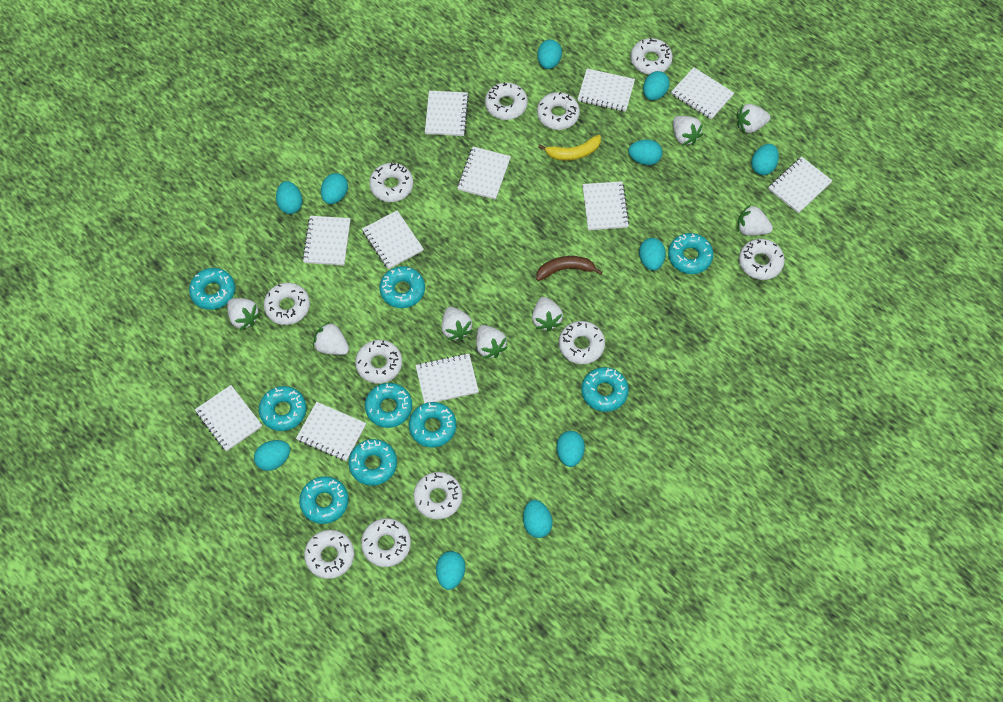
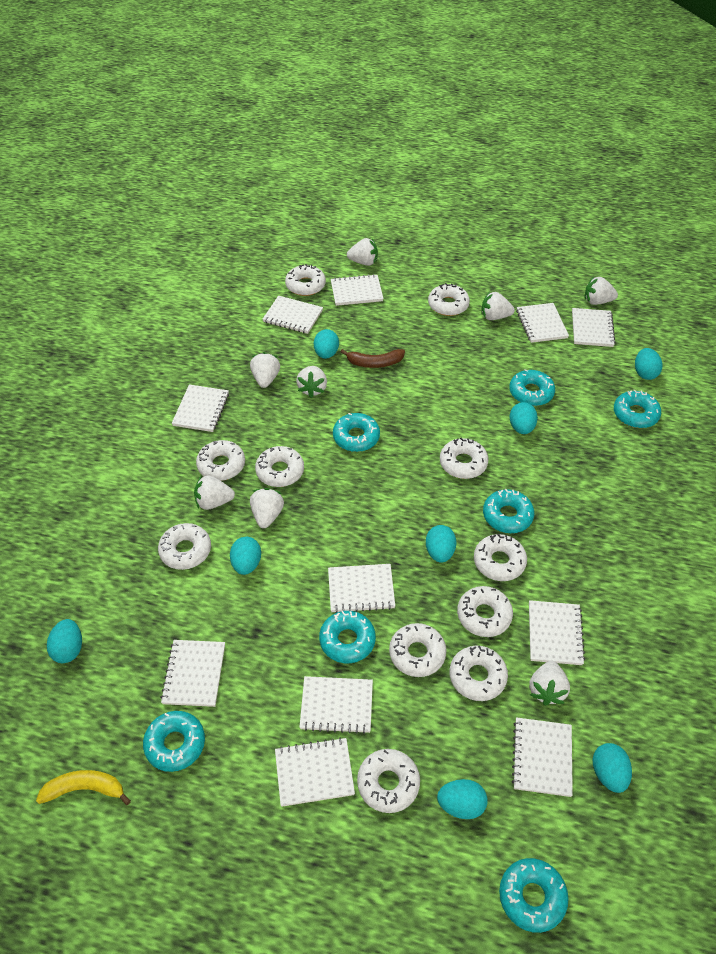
turquoise donut: 9 -> 7
turquoise egg: 11 -> 8

